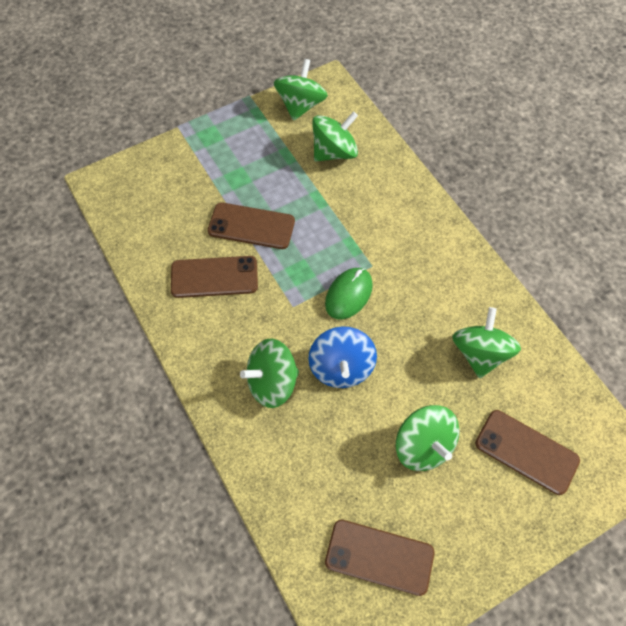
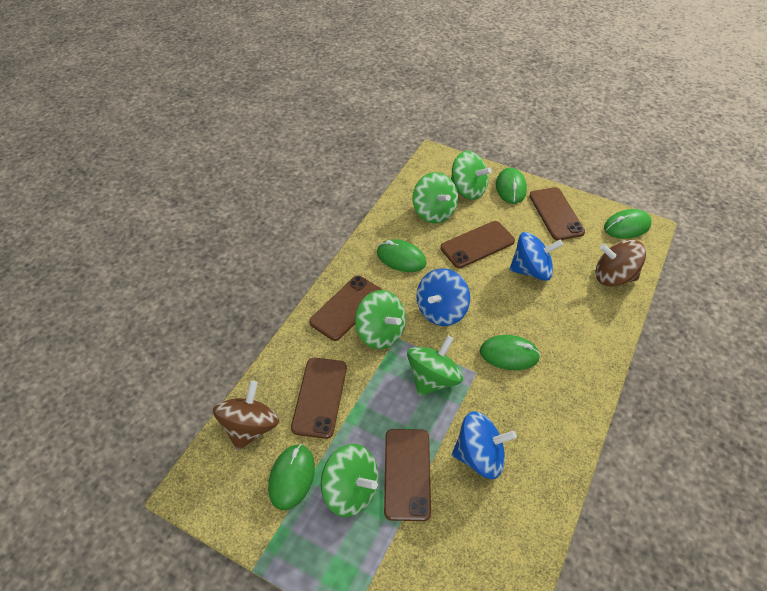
blue spinning top: 1 -> 3
brown phone: 4 -> 5
brown spinning top: 0 -> 2
green mouse: 1 -> 5

